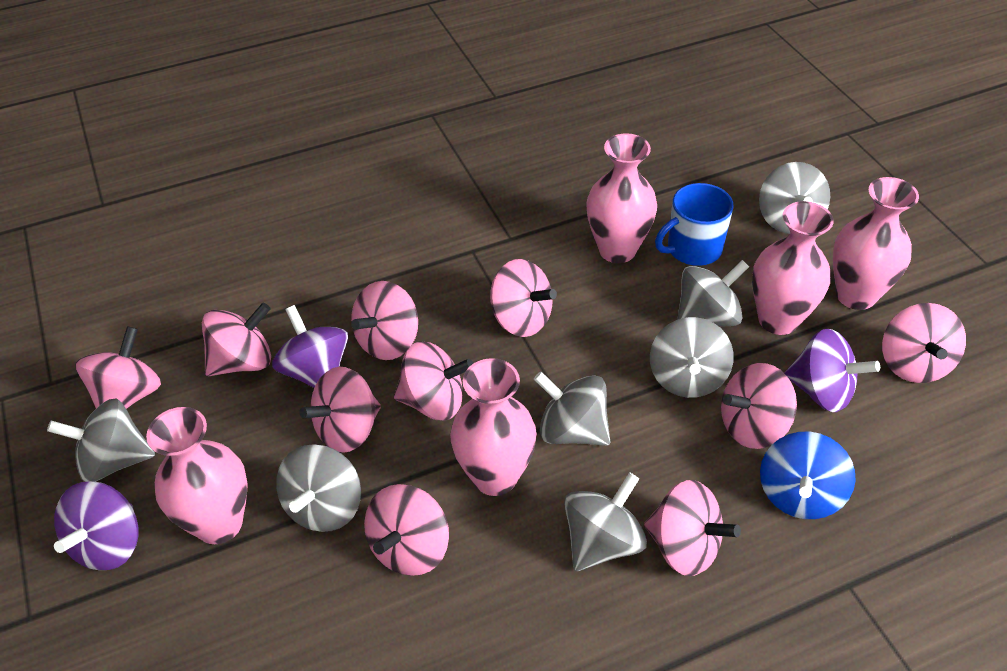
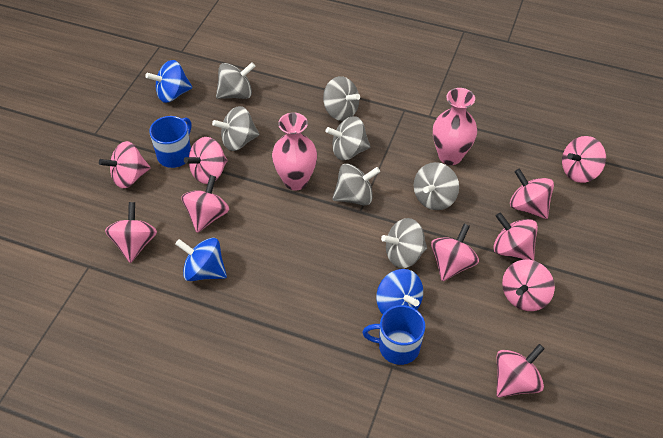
blue mug: 1 -> 2
blue spinning top: 1 -> 3
pink vase: 5 -> 2
purple spinning top: 3 -> 0

